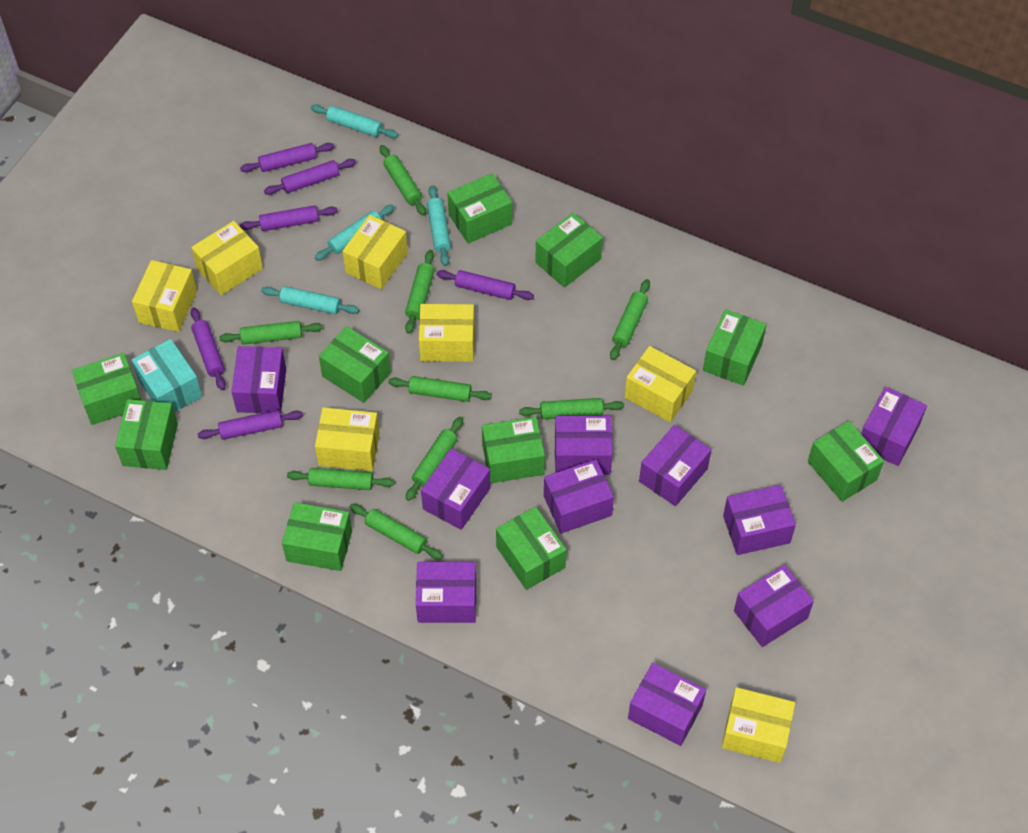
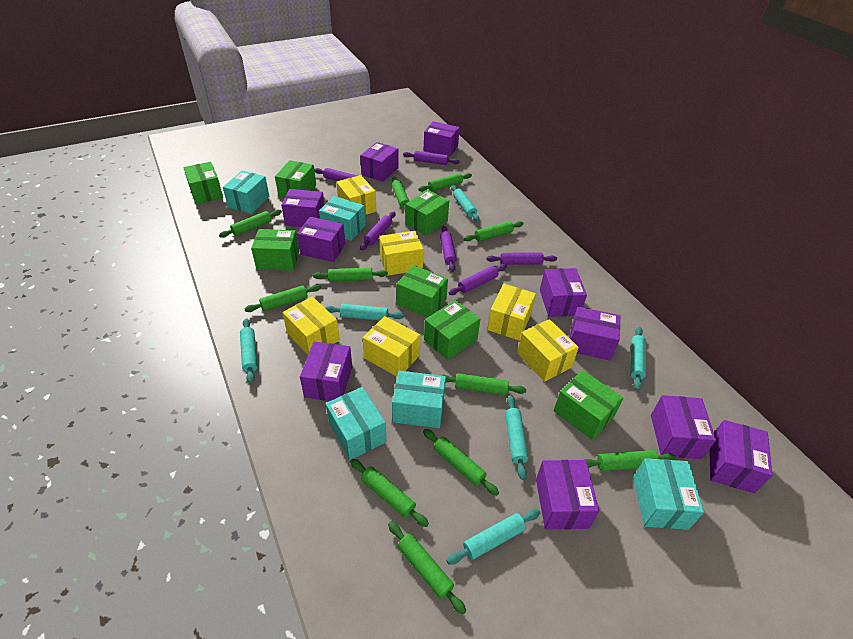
green box: 10 -> 7
green rolling pin: 9 -> 11
turquoise box: 1 -> 5
turquoise rolling pin: 4 -> 6
yellow box: 7 -> 6

